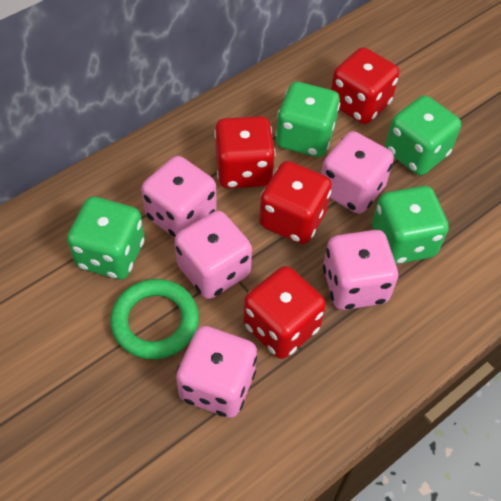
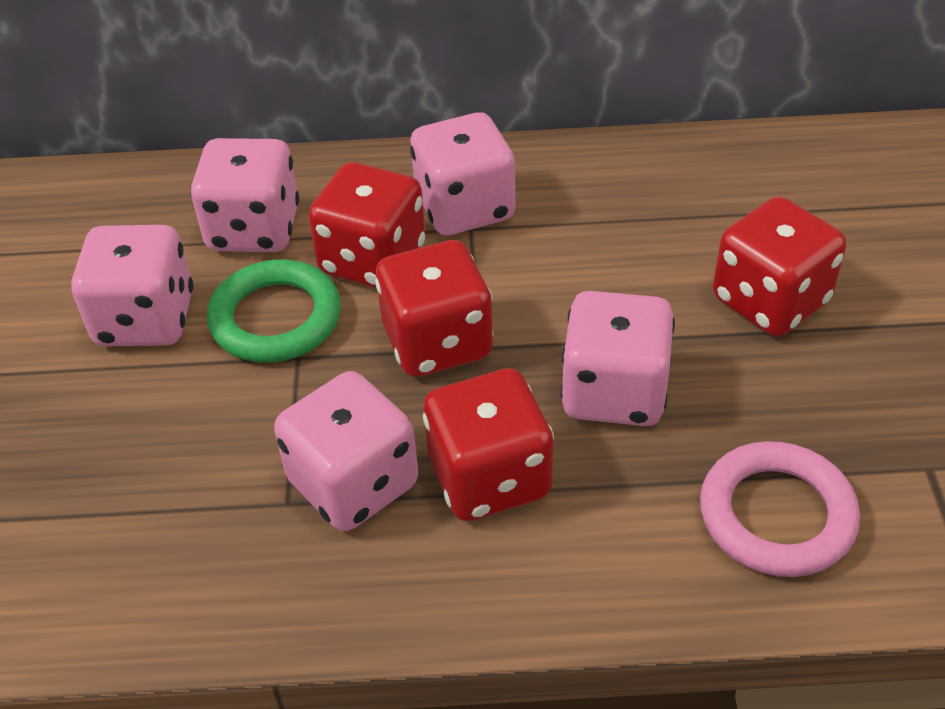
green dice: 4 -> 0
pink ring: 0 -> 1

